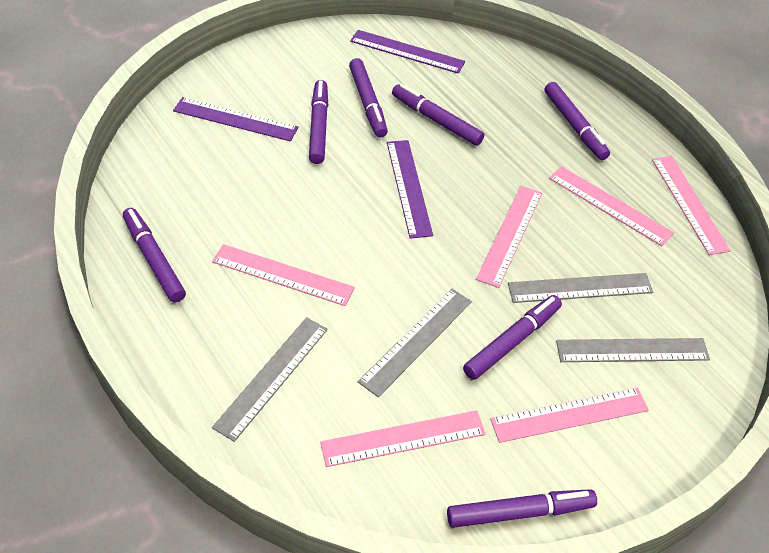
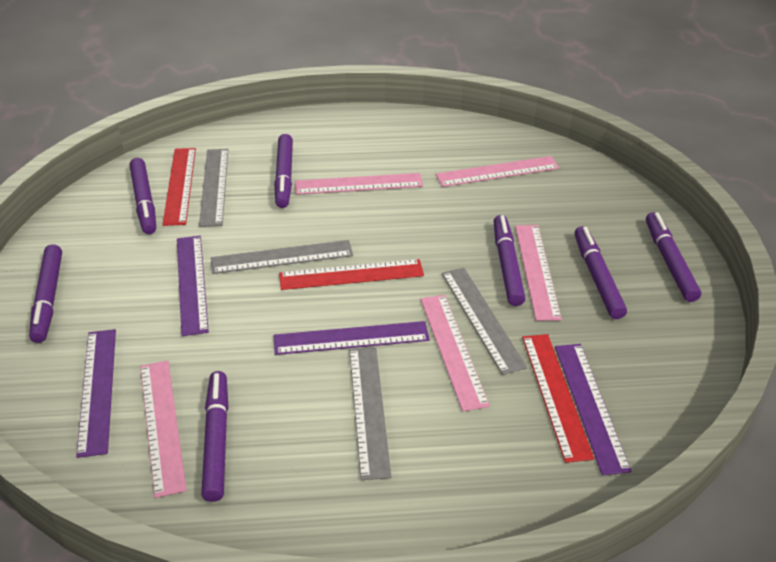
pink ruler: 6 -> 5
purple ruler: 3 -> 4
red ruler: 0 -> 3

